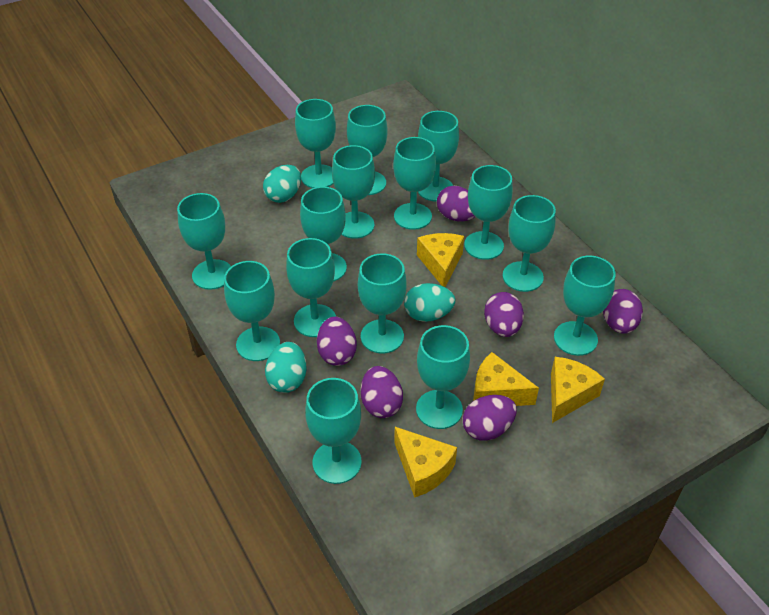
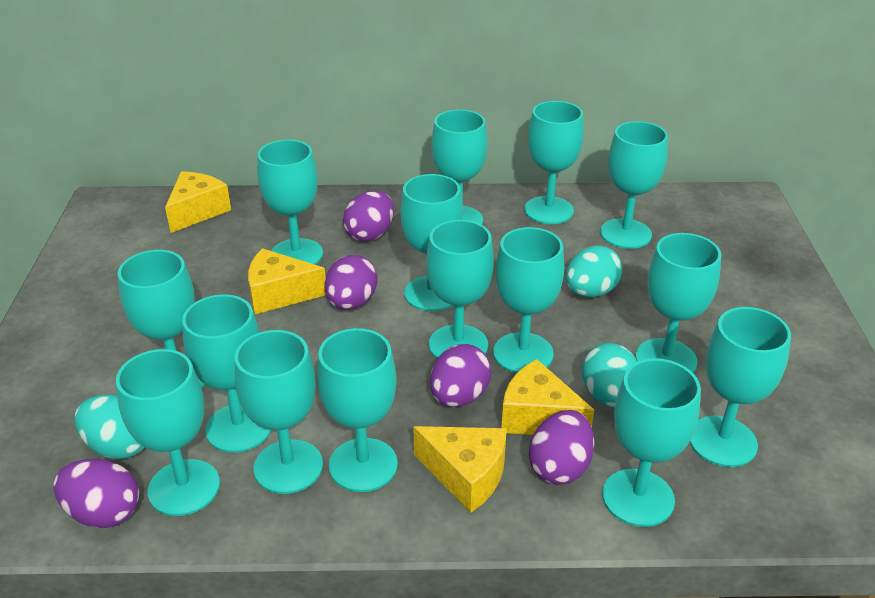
purple egg: 6 -> 5

